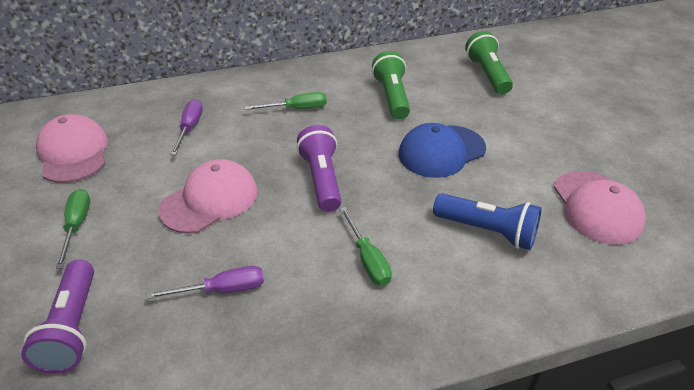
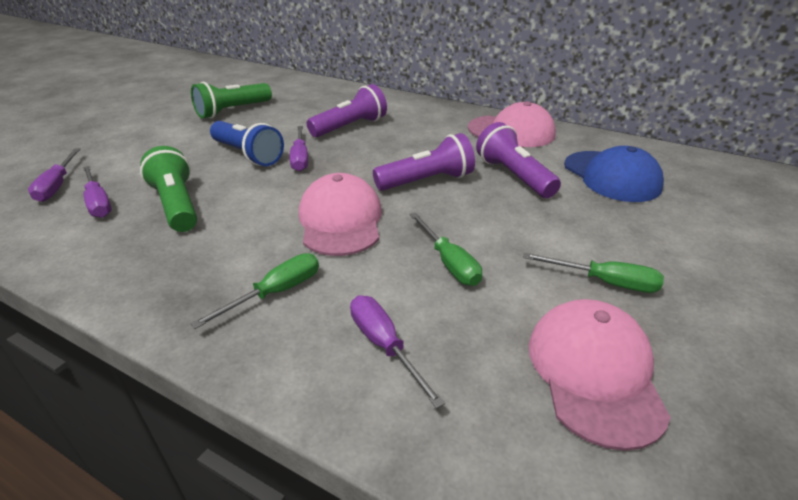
purple flashlight: 2 -> 3
purple screwdriver: 2 -> 4

